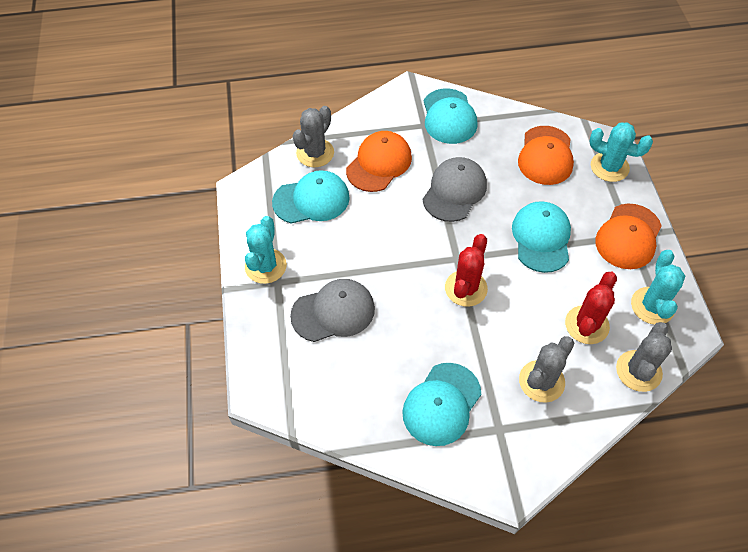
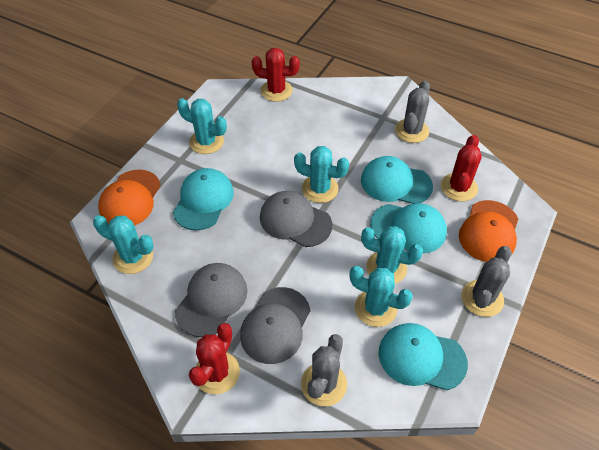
grey cap: 2 -> 3
orange cap: 3 -> 2
red cactus: 2 -> 3
turquoise cactus: 3 -> 5

